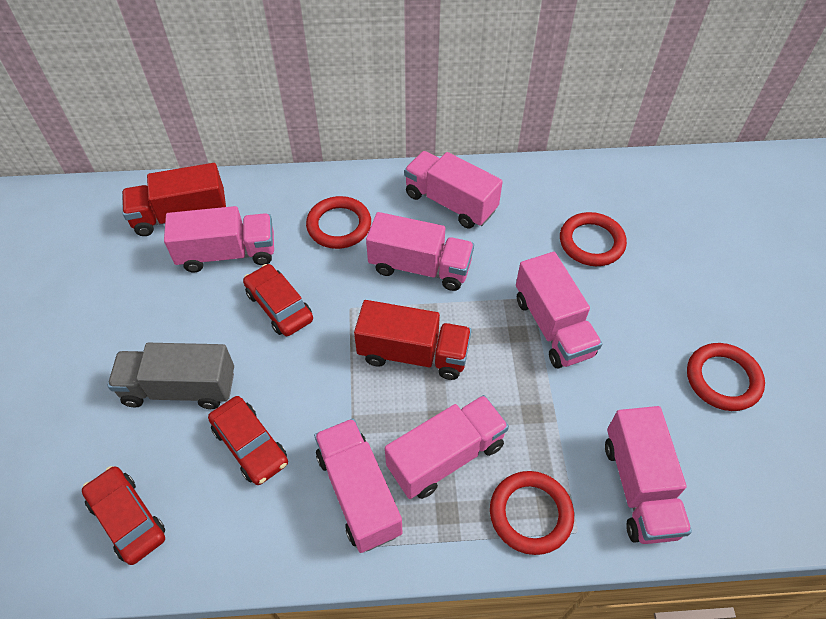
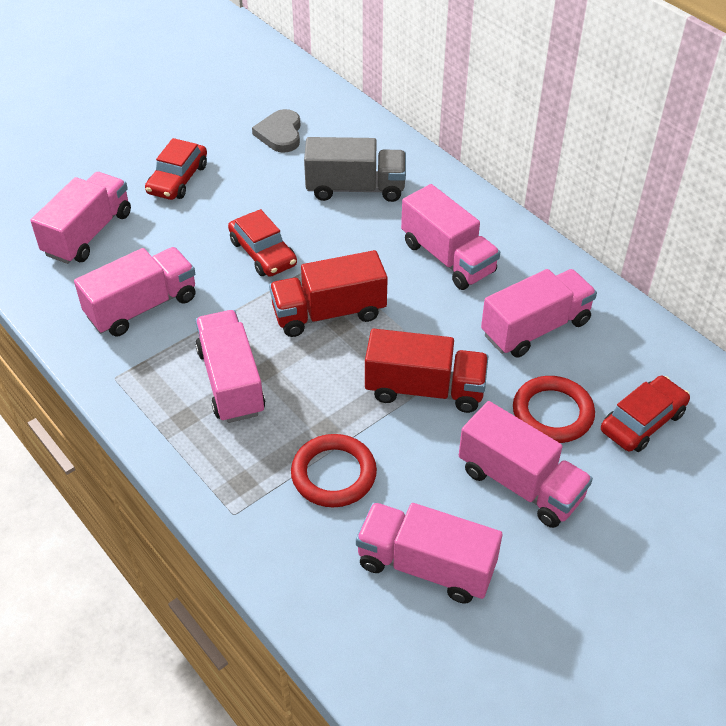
grey heart: 0 -> 1
red ring: 4 -> 2

